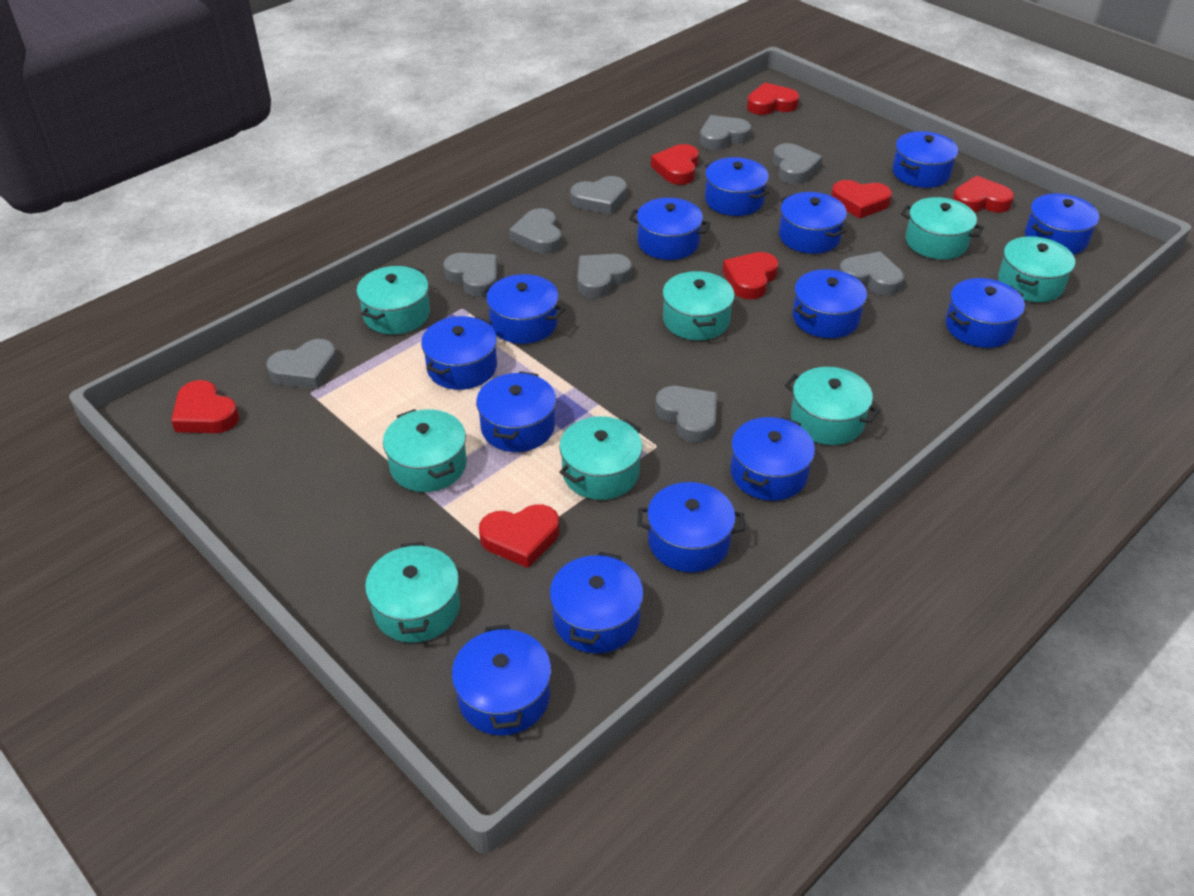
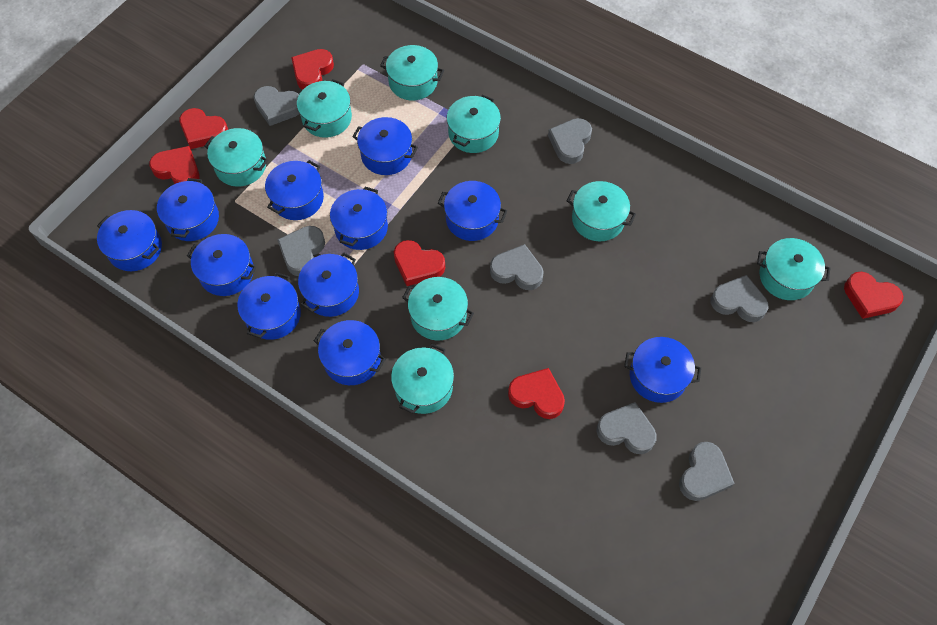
blue pot: 14 -> 11
grey heart: 9 -> 7
red heart: 7 -> 6

